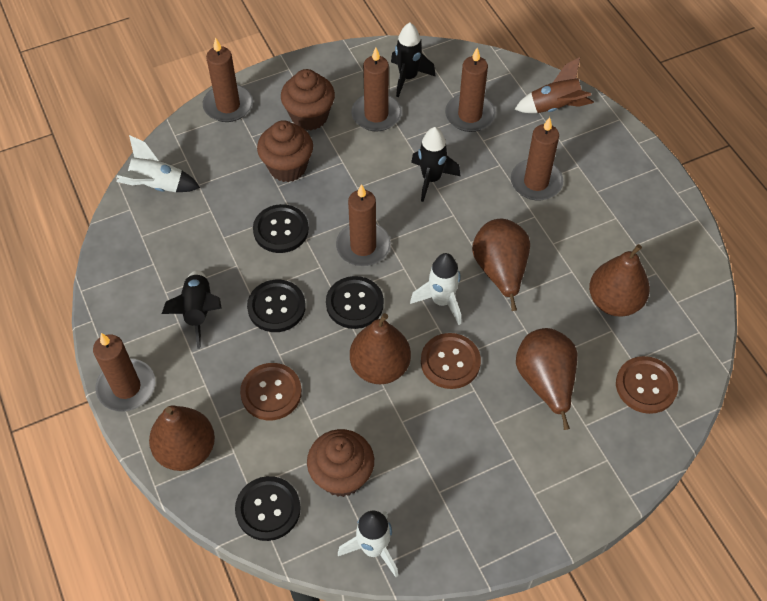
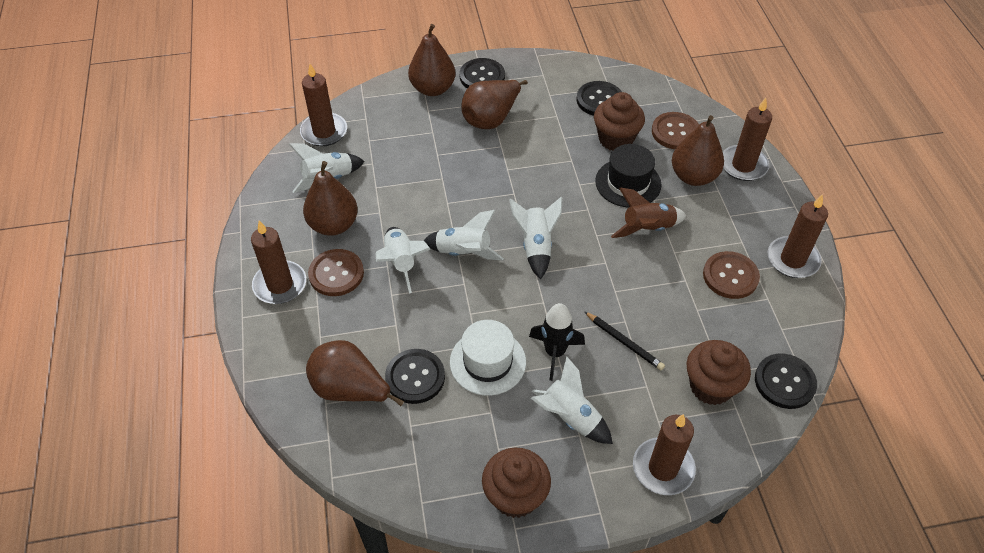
black hat: 0 -> 1
black pencil: 0 -> 1
black rocket: 3 -> 1
brown candle: 6 -> 5
white hat: 0 -> 1
white rocket: 3 -> 5

